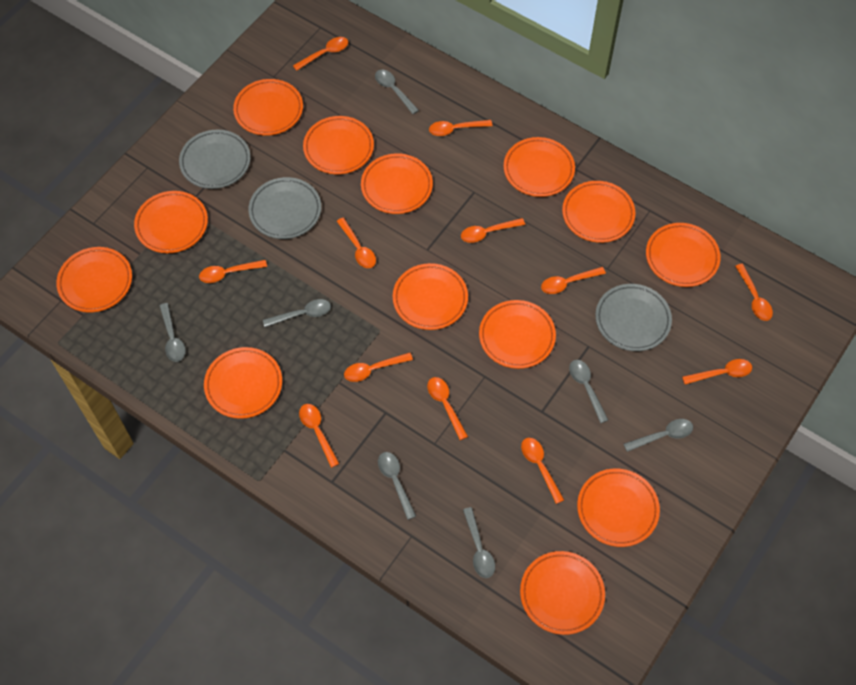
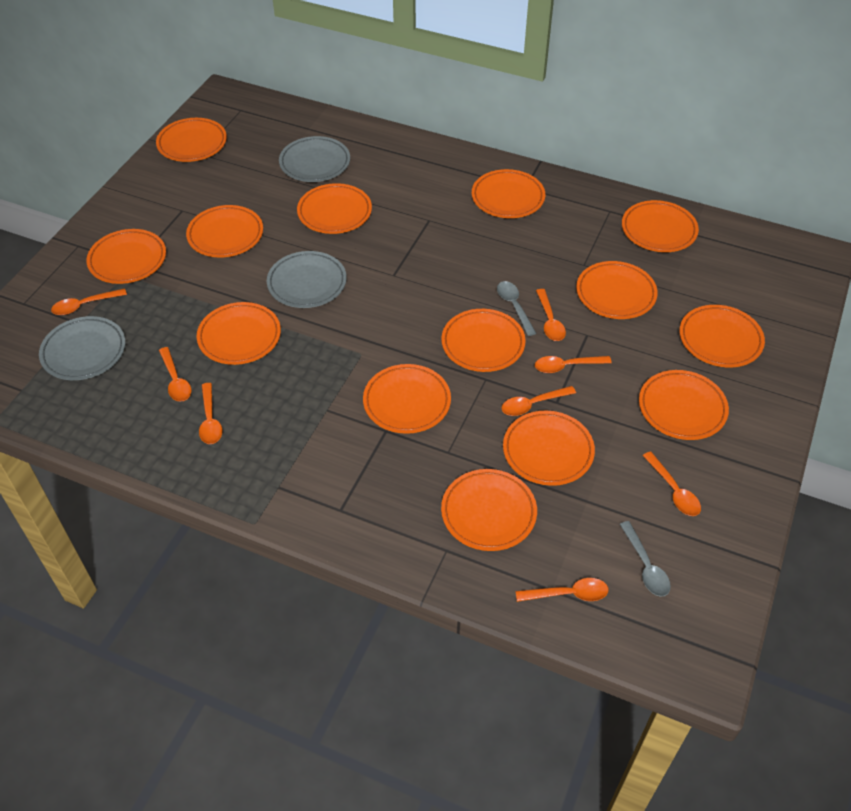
grey spoon: 7 -> 2
orange plate: 13 -> 14
orange spoon: 12 -> 8

